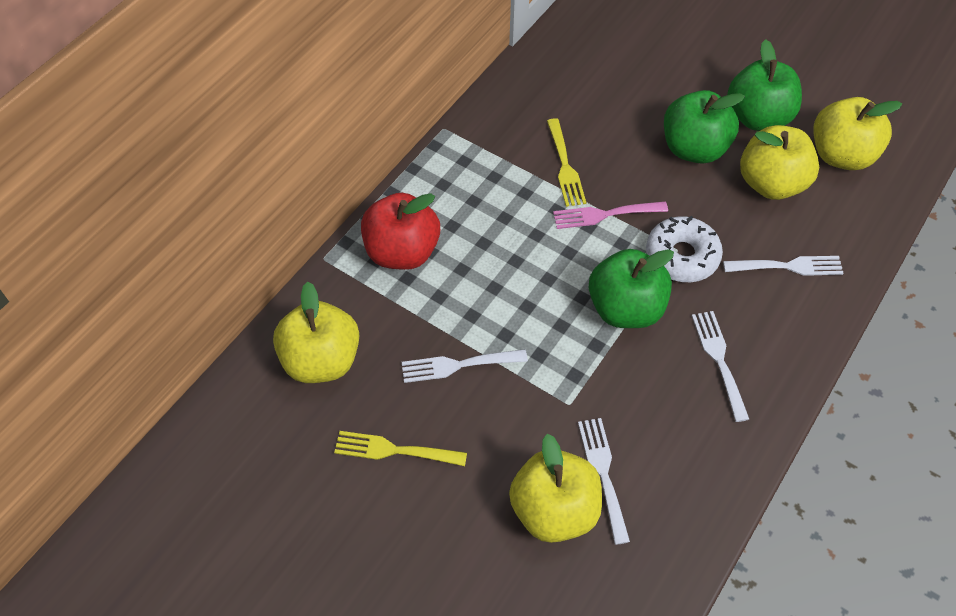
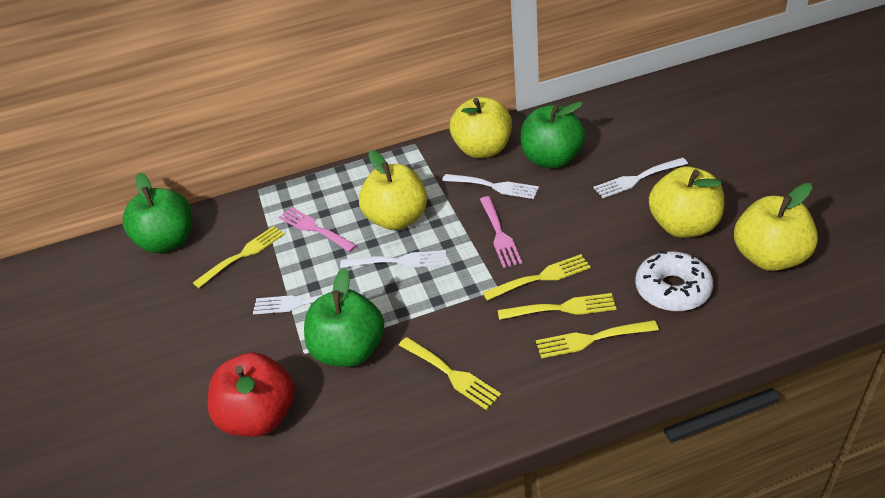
pink fork: 1 -> 2
yellow fork: 2 -> 5

